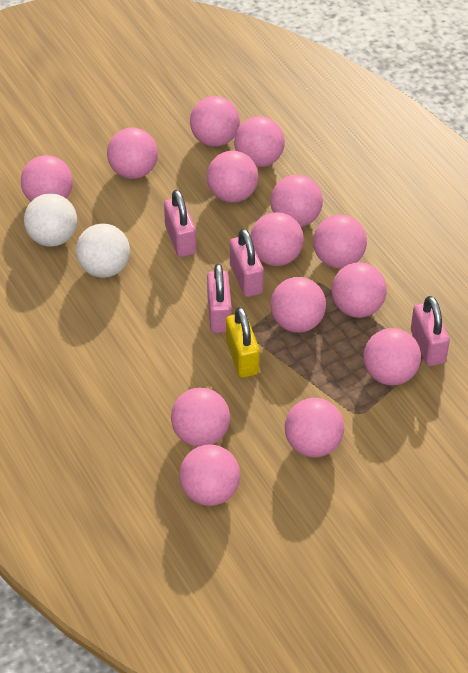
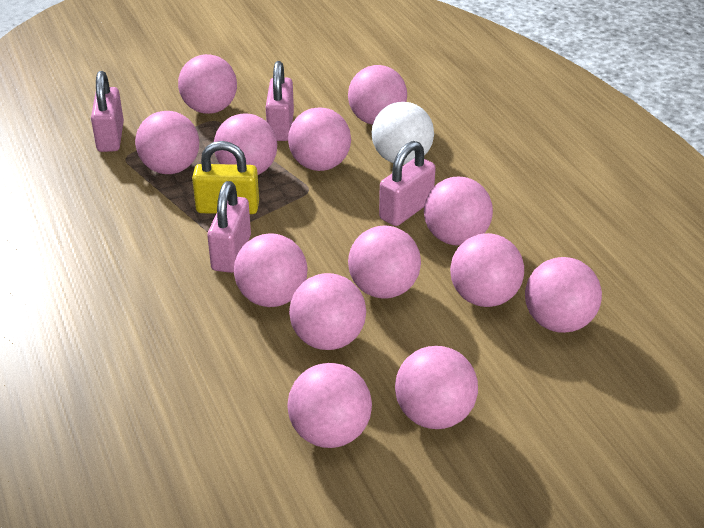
pink ball: 14 -> 13
white ball: 2 -> 1

